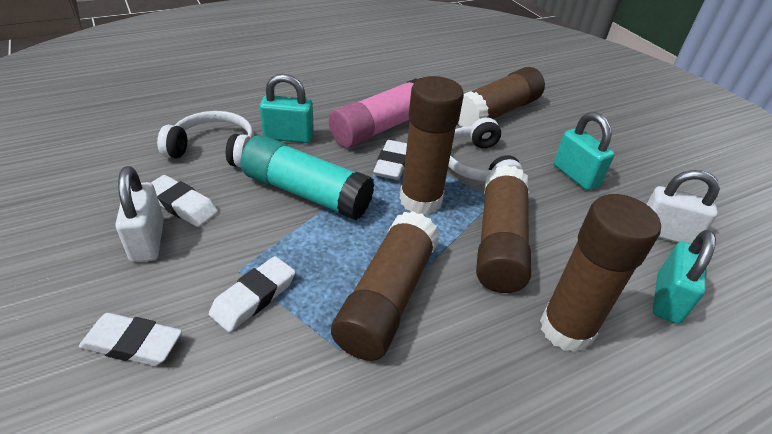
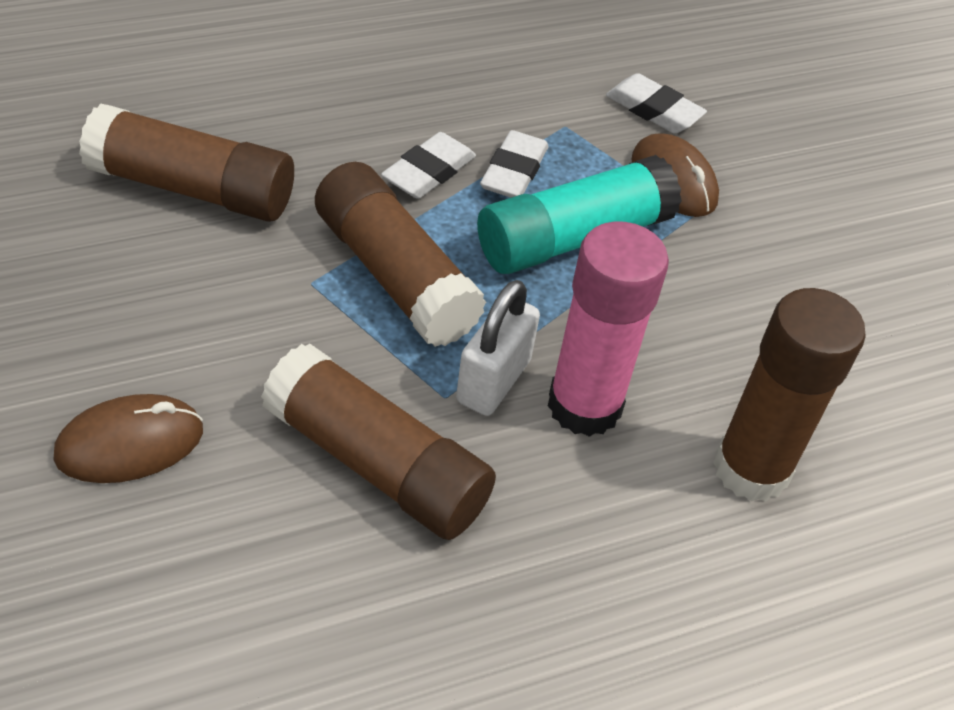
brown glue stick: 5 -> 4
brown mouse: 0 -> 2
turquoise padlock: 3 -> 0
white eraser: 4 -> 3
white headphones: 2 -> 0
white padlock: 2 -> 1

